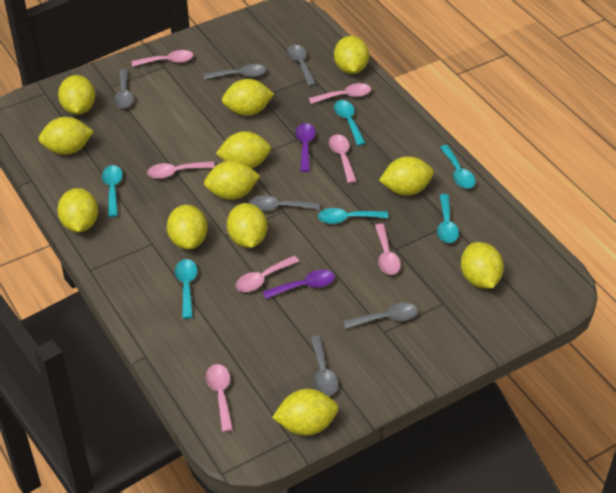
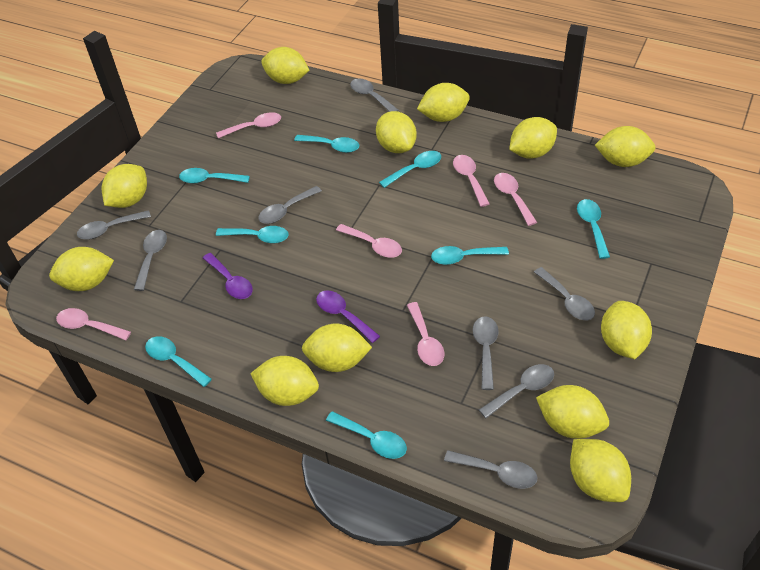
grey spoon: 6 -> 8
pink spoon: 7 -> 6
turquoise spoon: 6 -> 8

